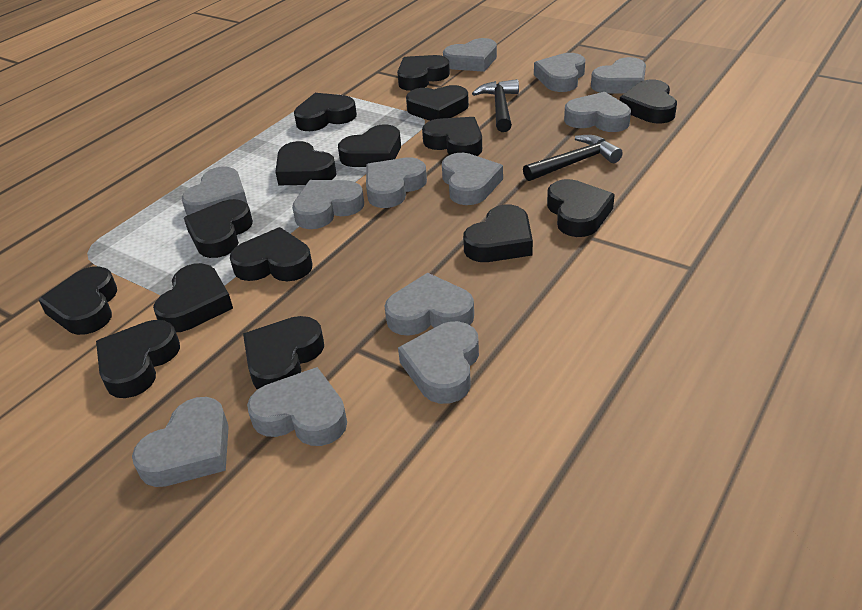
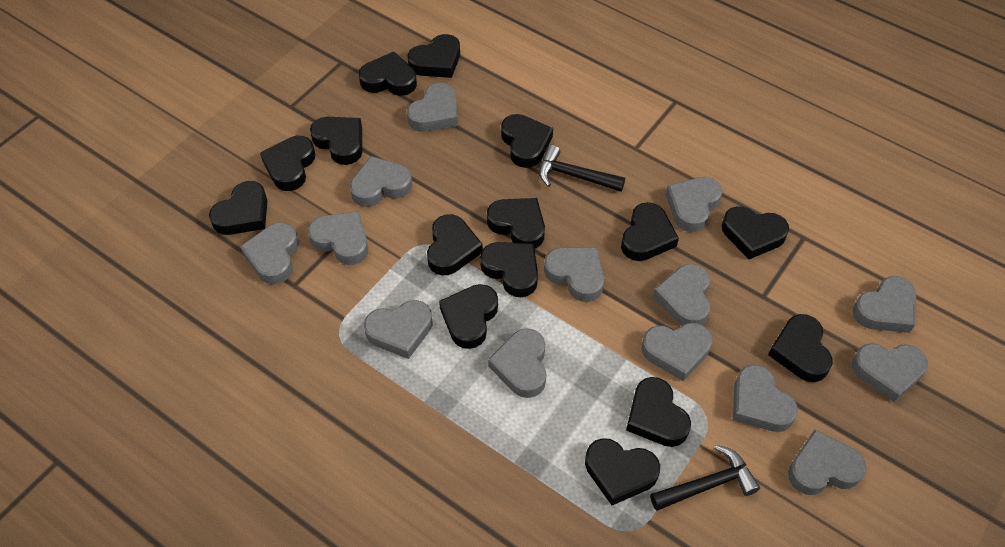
grey heart: 12 -> 14

